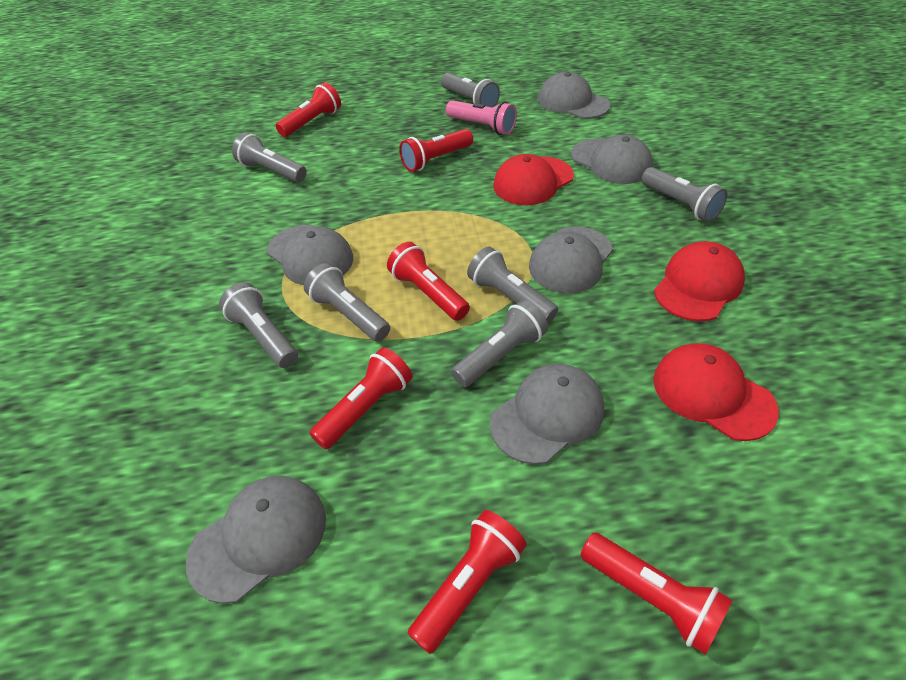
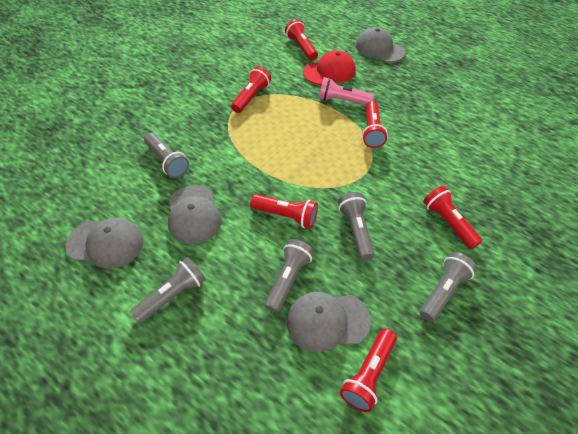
grey cap: 6 -> 4
grey flashlight: 7 -> 5
red cap: 3 -> 1

